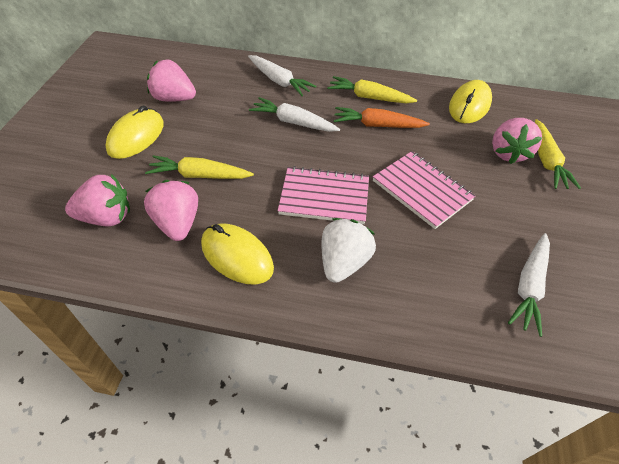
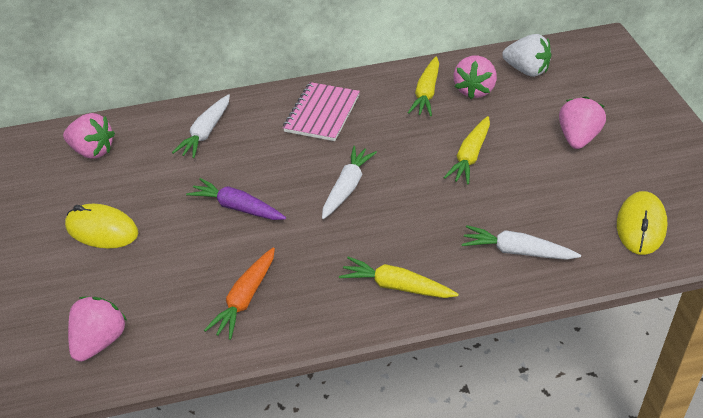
pink notebook: 2 -> 1
purple carrot: 0 -> 1
yellow mouse: 3 -> 2

